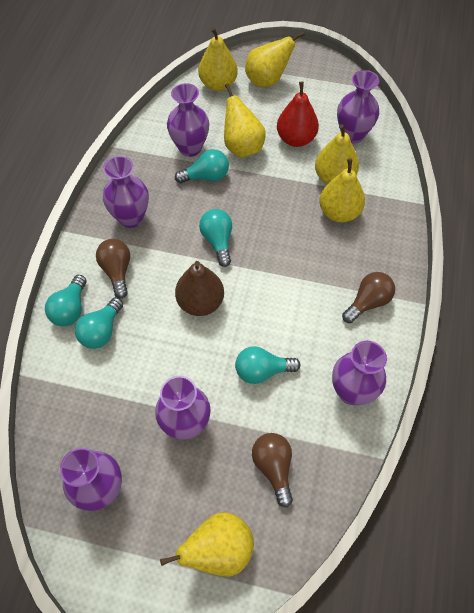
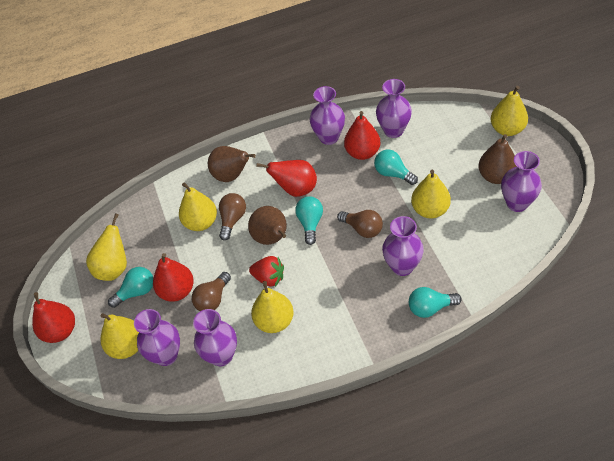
brown pear: 1 -> 3
red pear: 1 -> 4
red strawberry: 0 -> 1
turquoise light bulb: 5 -> 4

